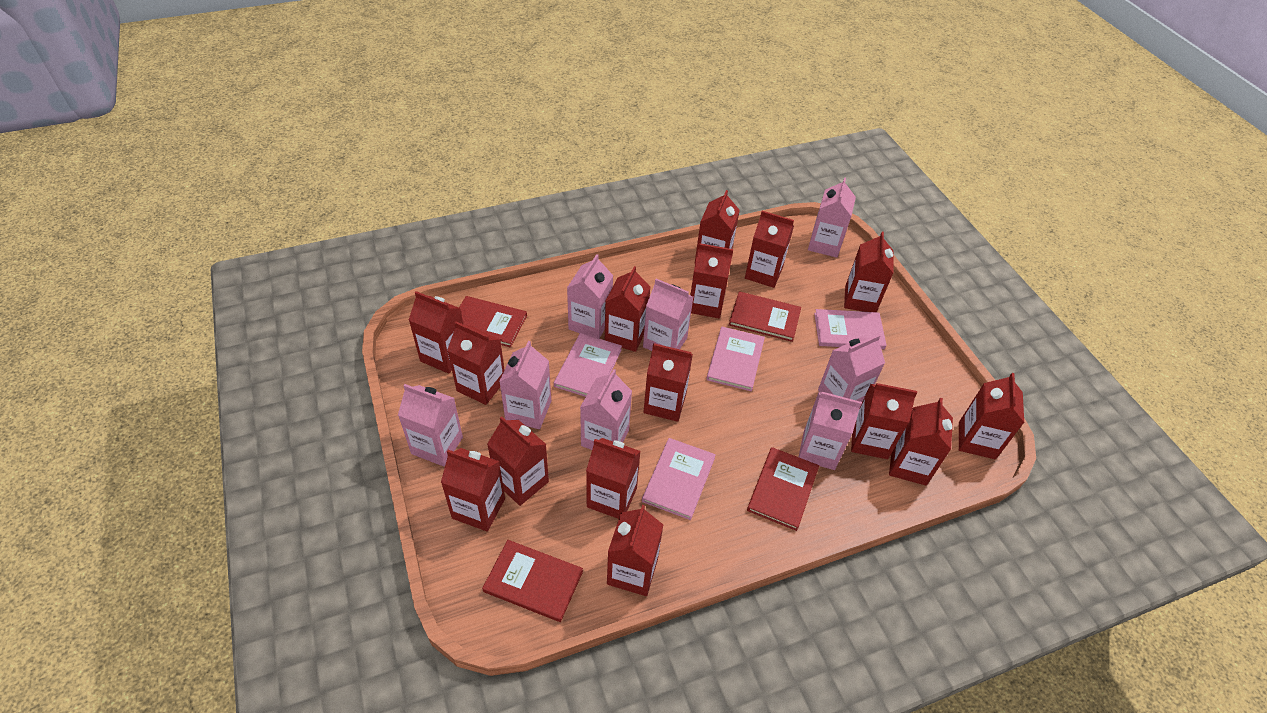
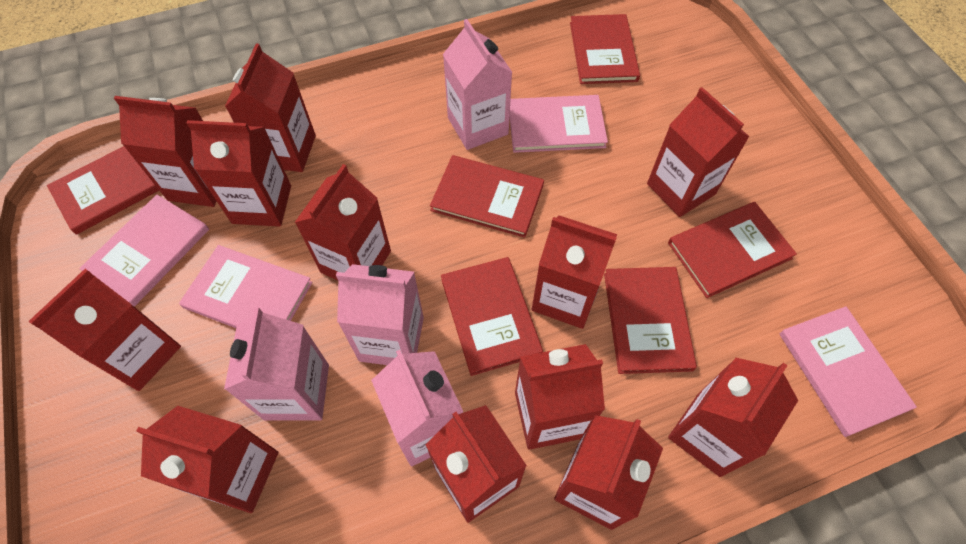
pink carton: 8 -> 4
red book: 4 -> 6
red carton: 15 -> 12

